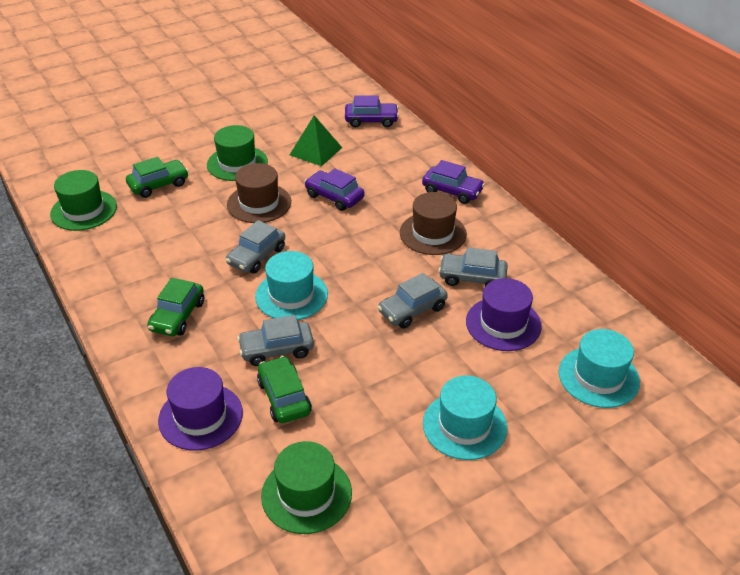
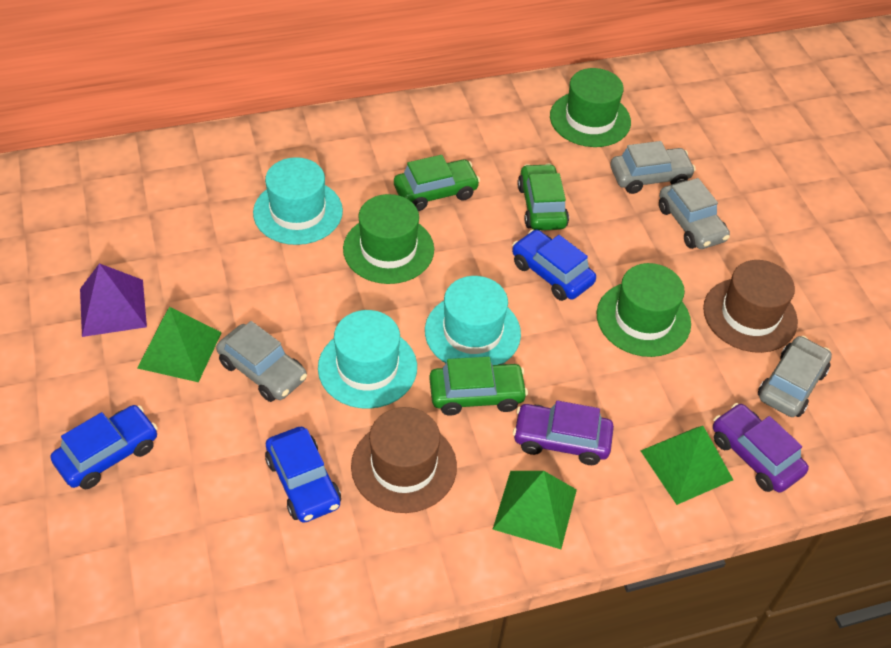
blue car: 0 -> 3
green pyramid: 1 -> 3
purple car: 3 -> 2
purple hat: 2 -> 0
purple pyramid: 0 -> 1

